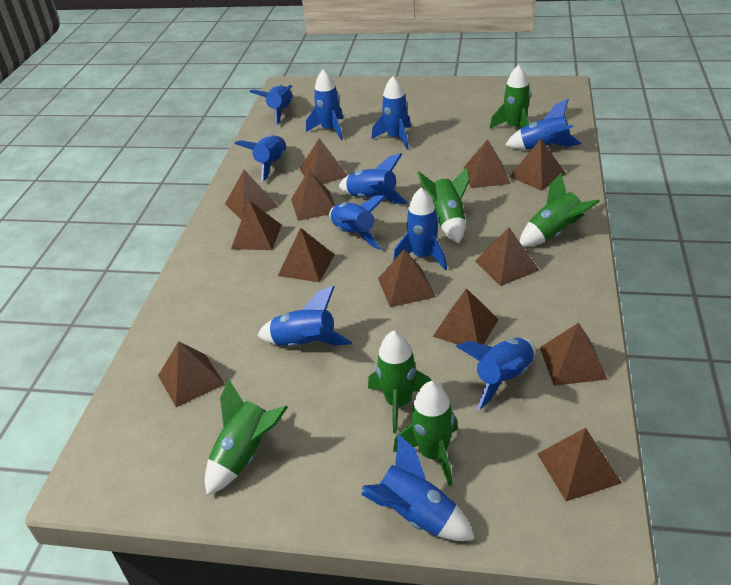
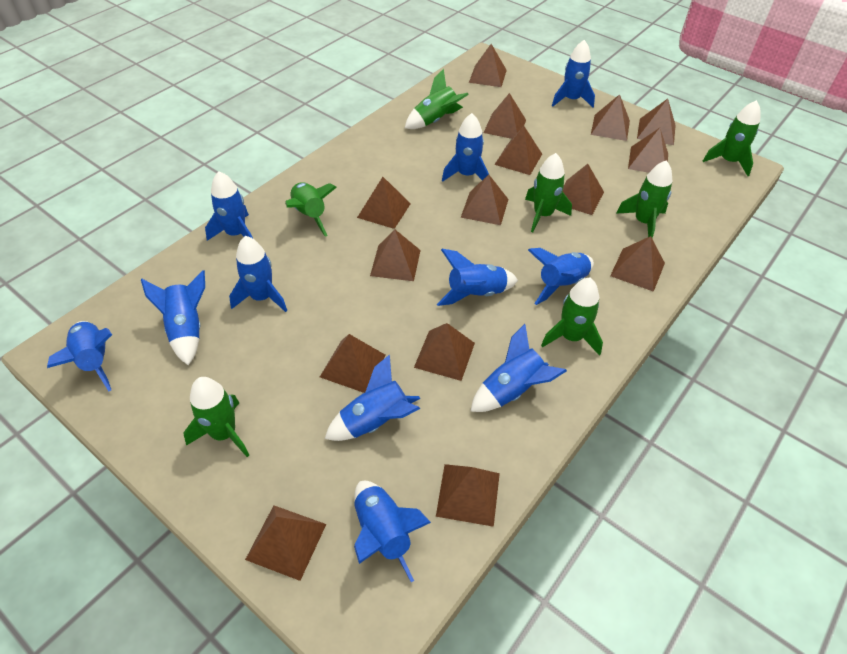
brown pyramid: 13 -> 15
green rocket: 6 -> 7

